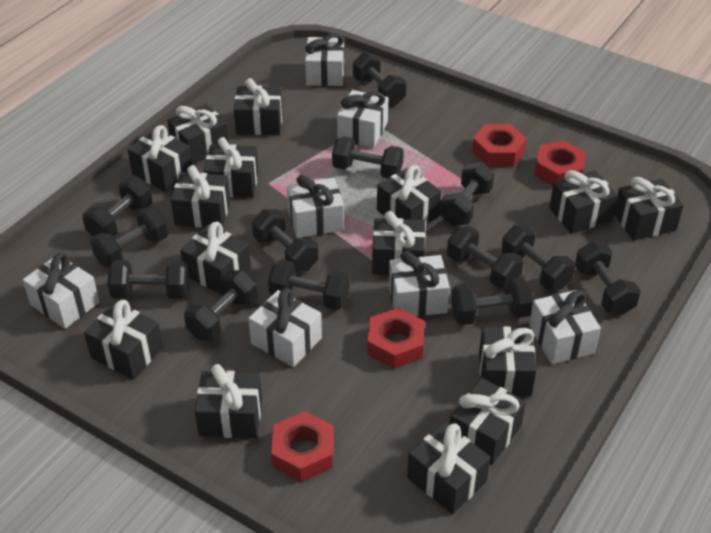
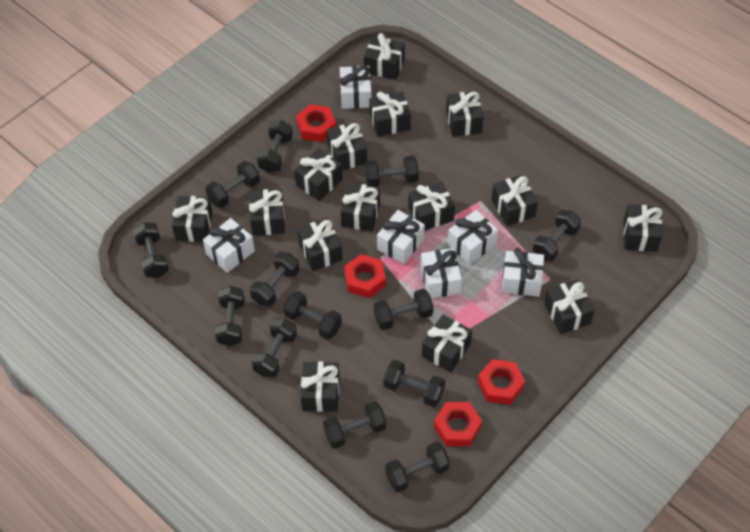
white gift: 7 -> 6

